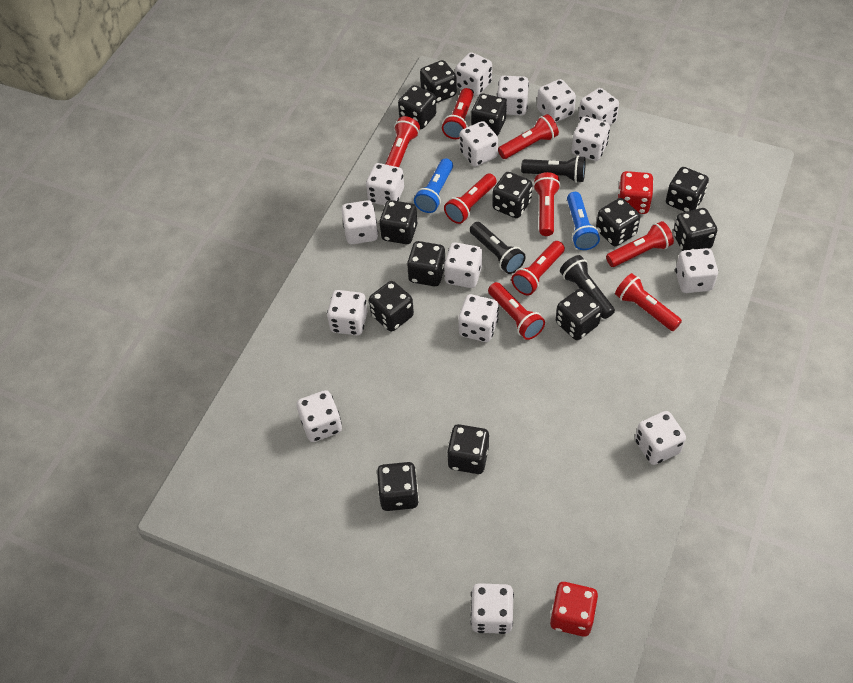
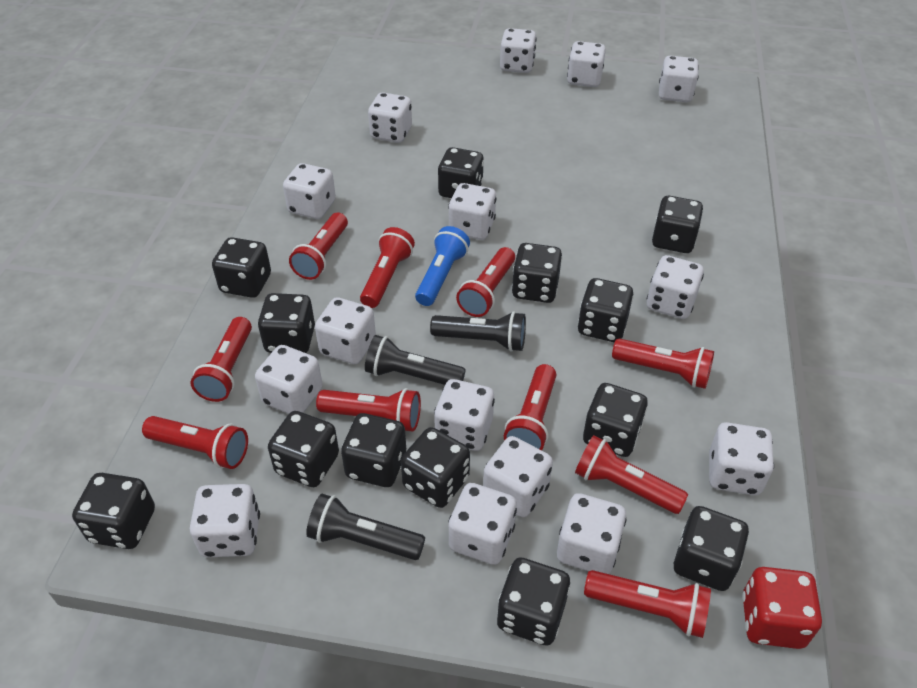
blue flashlight: 2 -> 1
red dice: 2 -> 1
red flashlight: 9 -> 10

